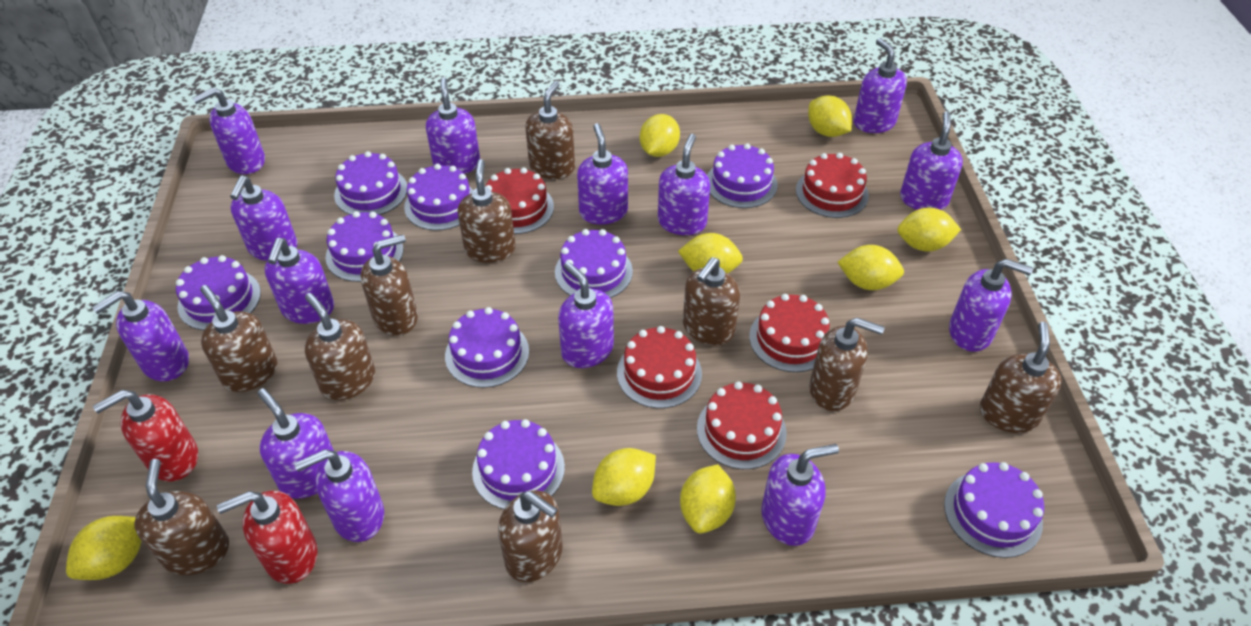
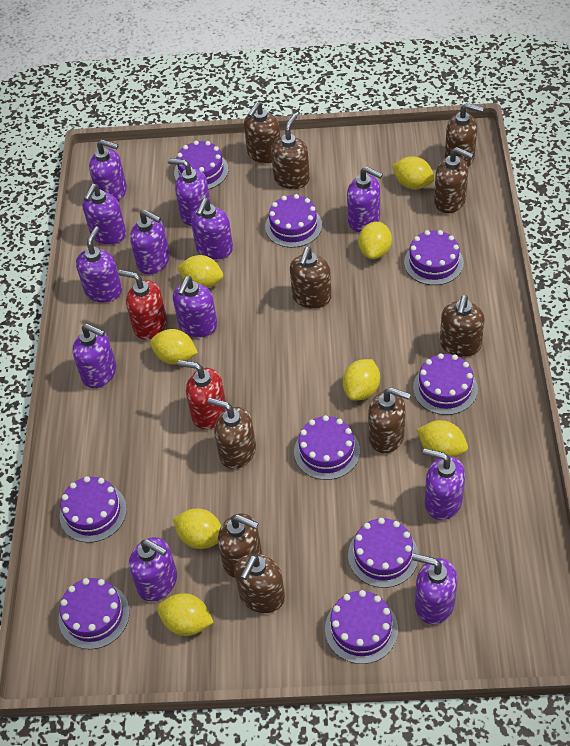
purple soap dispenser: 14 -> 12
red cake: 5 -> 0

